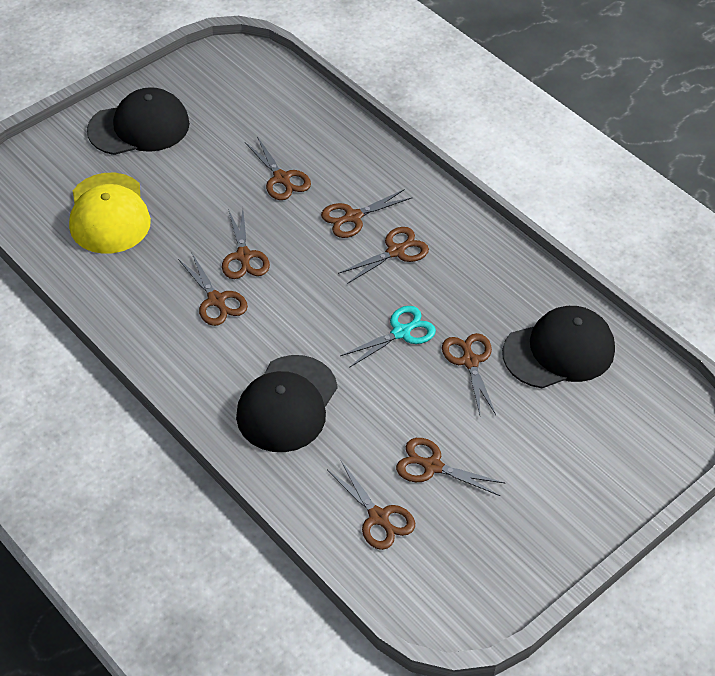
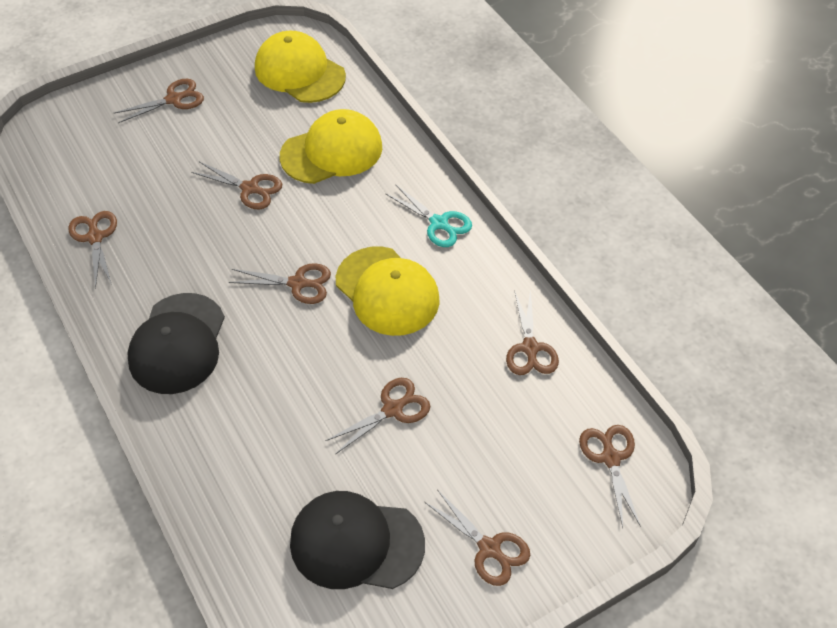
black cap: 3 -> 2
yellow cap: 1 -> 3

